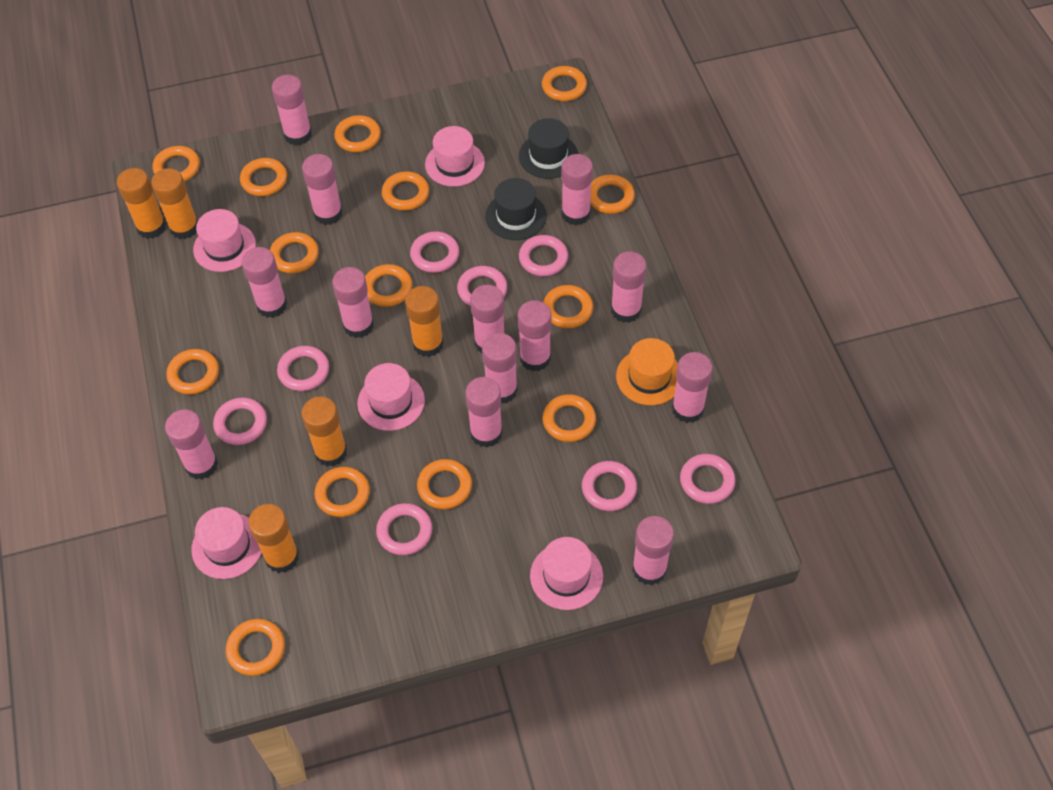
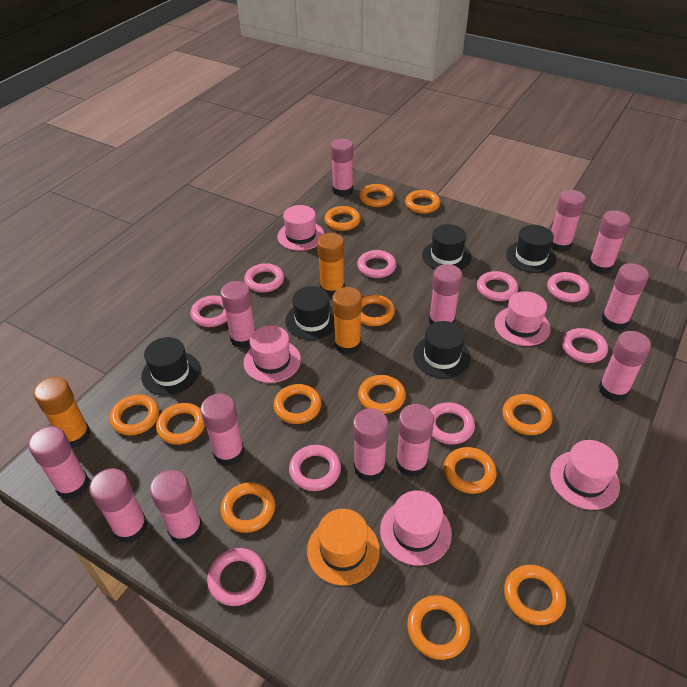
black hat: 2 -> 5
orange glue stick: 5 -> 3
orange ring: 14 -> 13
pink ring: 8 -> 9

